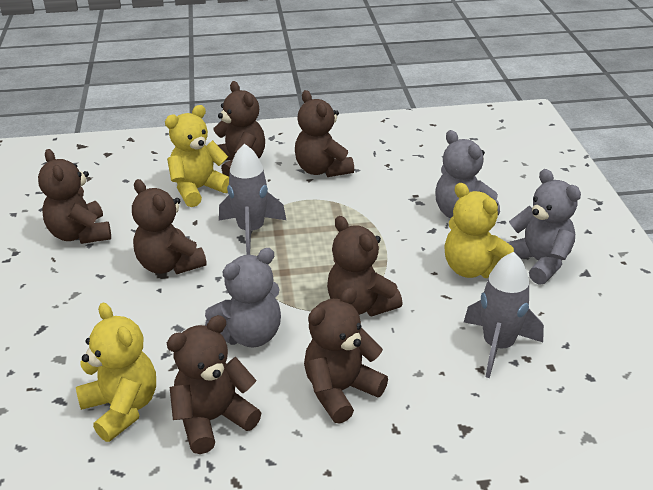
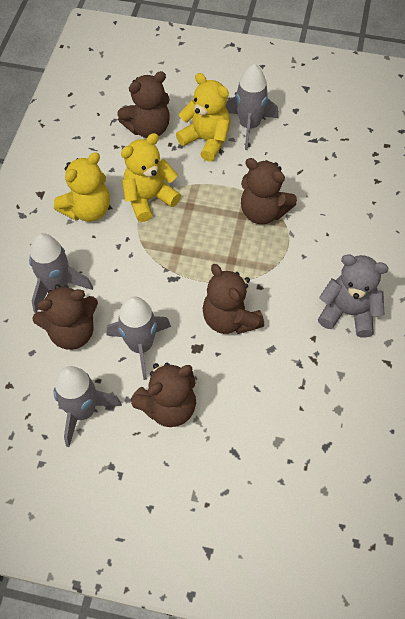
brown teddy bear: 7 -> 5
grey rocket: 2 -> 4
grey teddy bear: 3 -> 1

